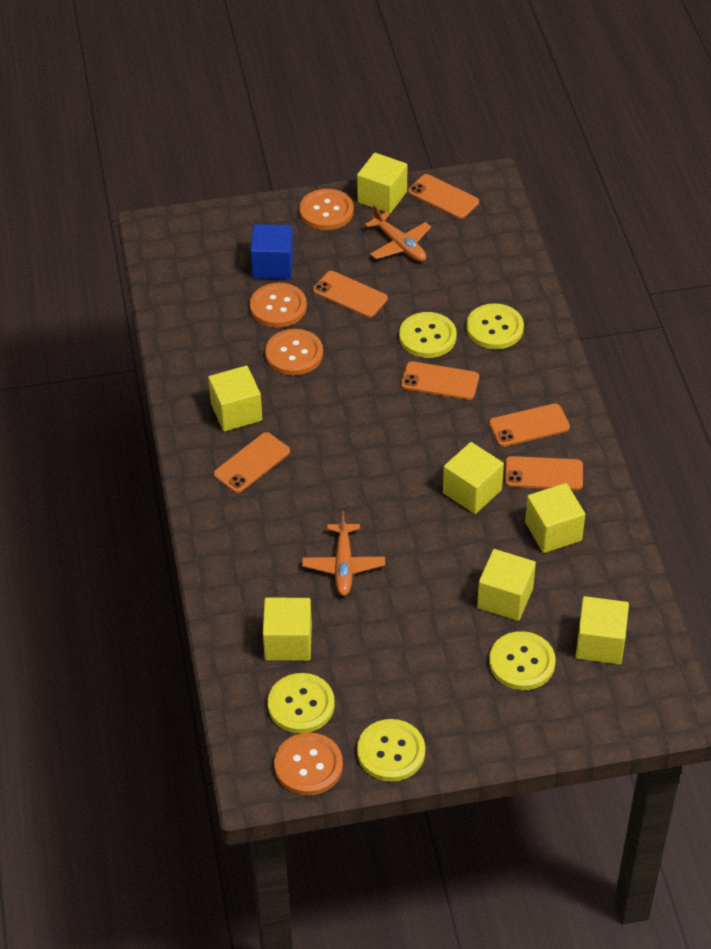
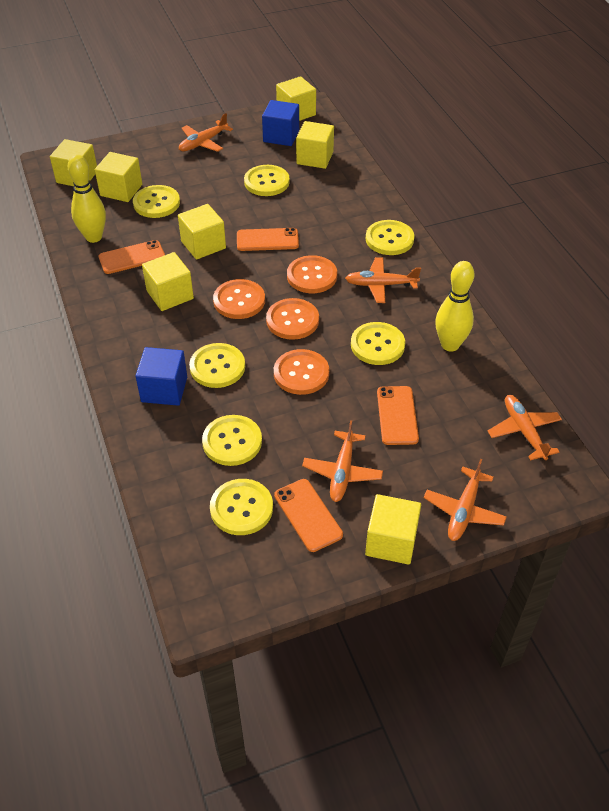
blue cube: 1 -> 2
orange phone: 6 -> 4
orange plane: 2 -> 5
yellow bowling pin: 0 -> 2
yellow button: 5 -> 7

